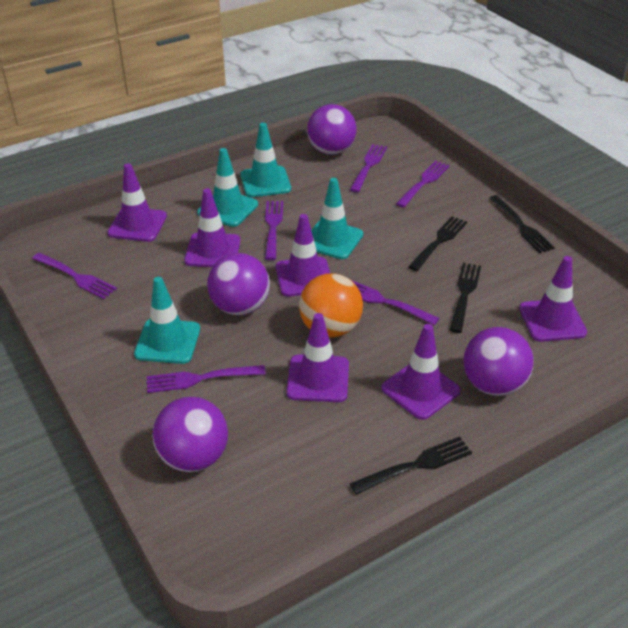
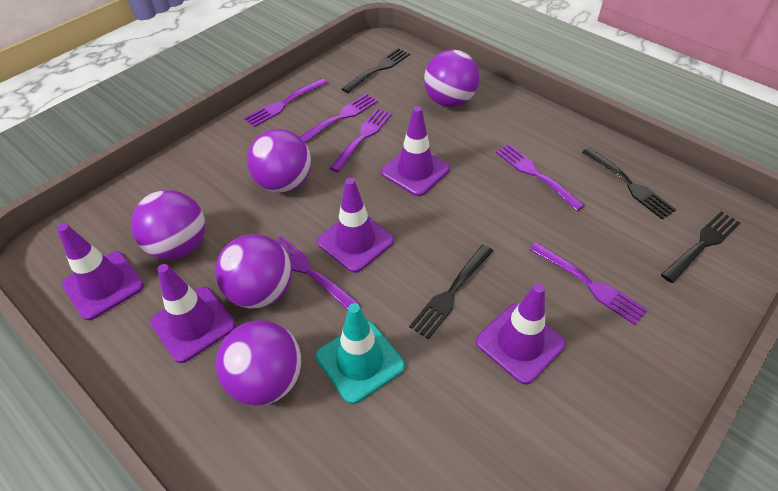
orange ball: 1 -> 0
purple ball: 4 -> 5
purple traffic cone: 6 -> 5
turquoise traffic cone: 4 -> 1

